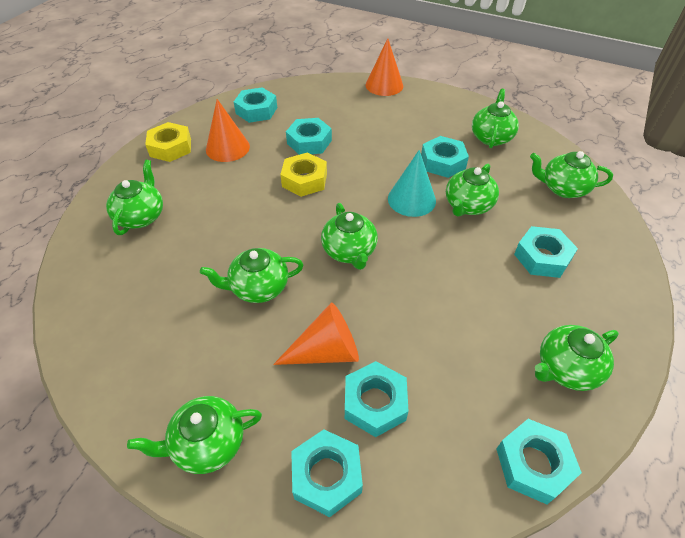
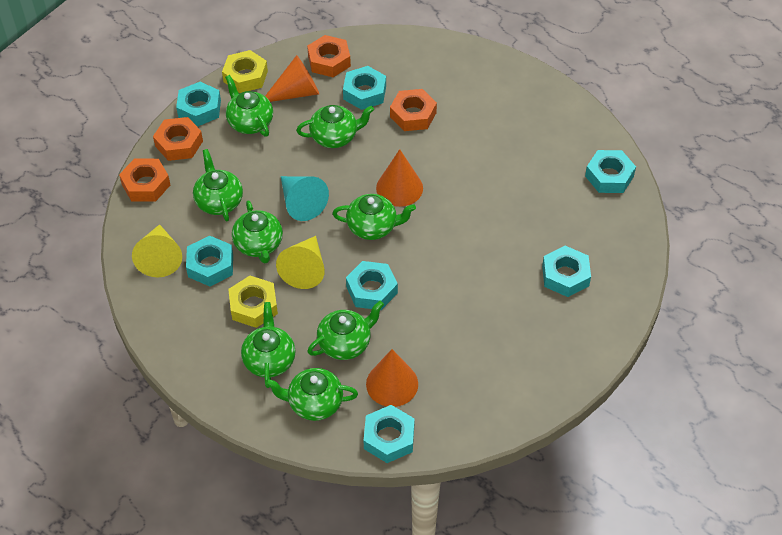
orange nut: 0 -> 4
yellow cone: 0 -> 2

